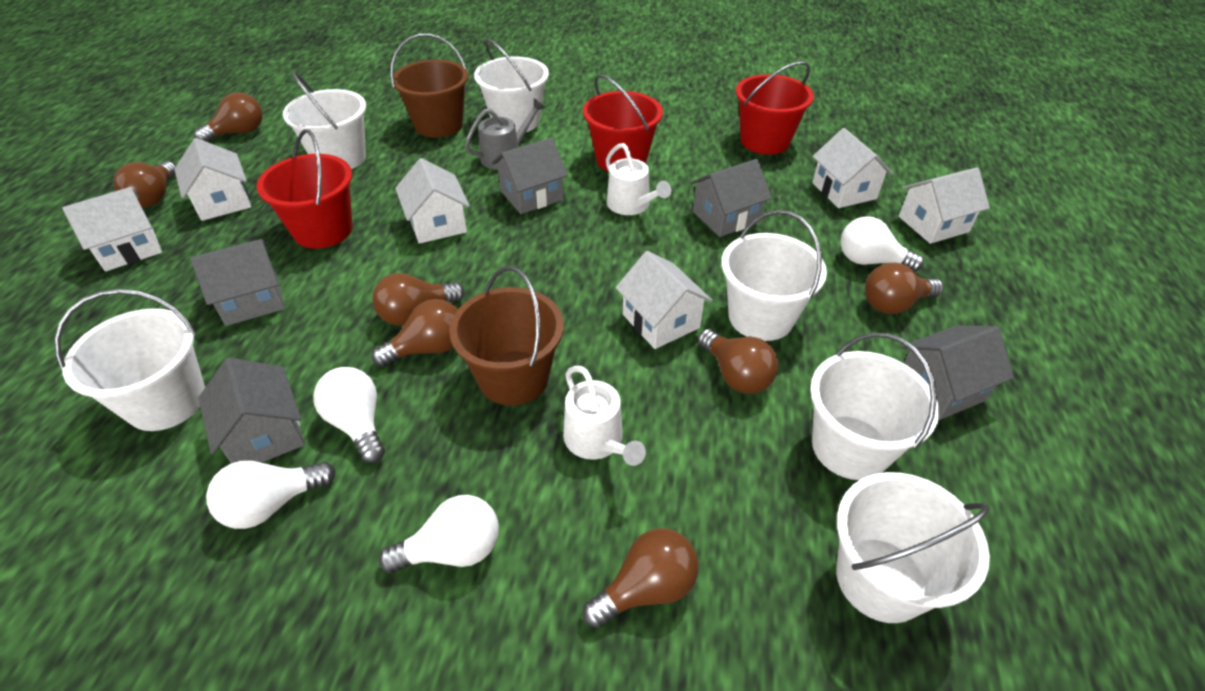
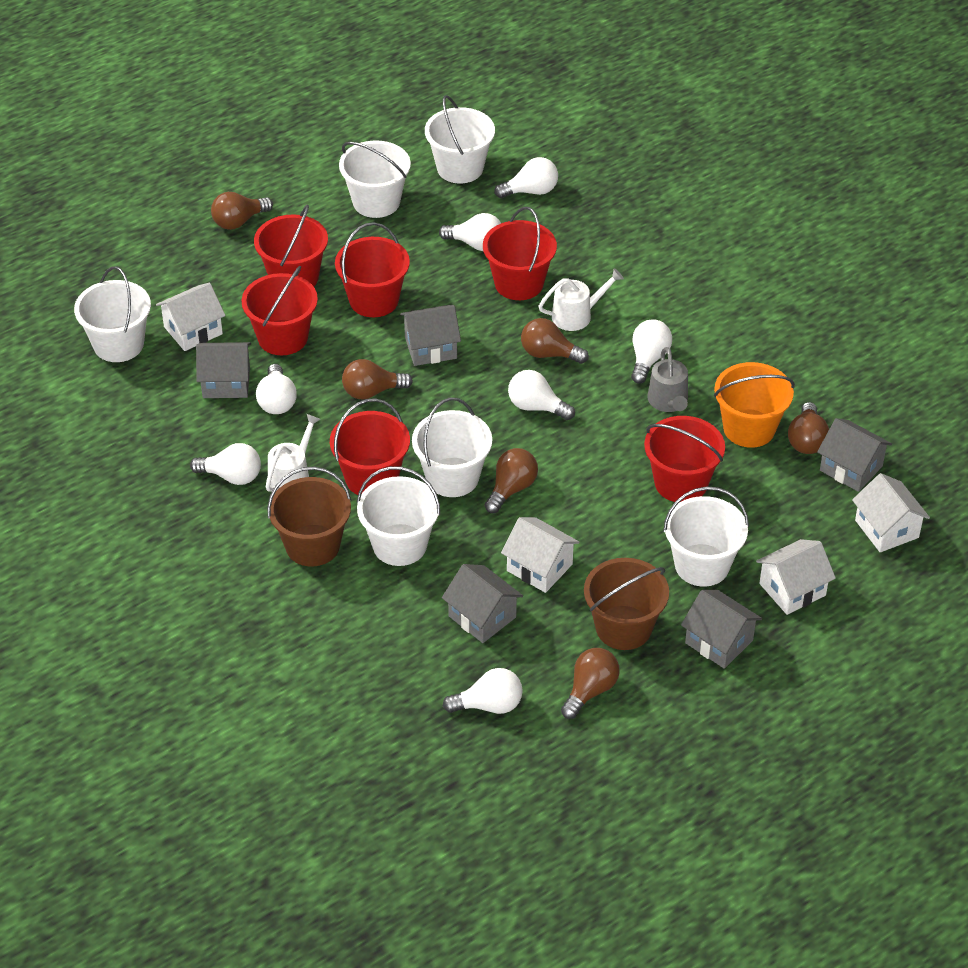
brown light bulb: 7 -> 6
orange bucket: 0 -> 1
red bucket: 3 -> 6
white house: 6 -> 4
white light bulb: 4 -> 7

